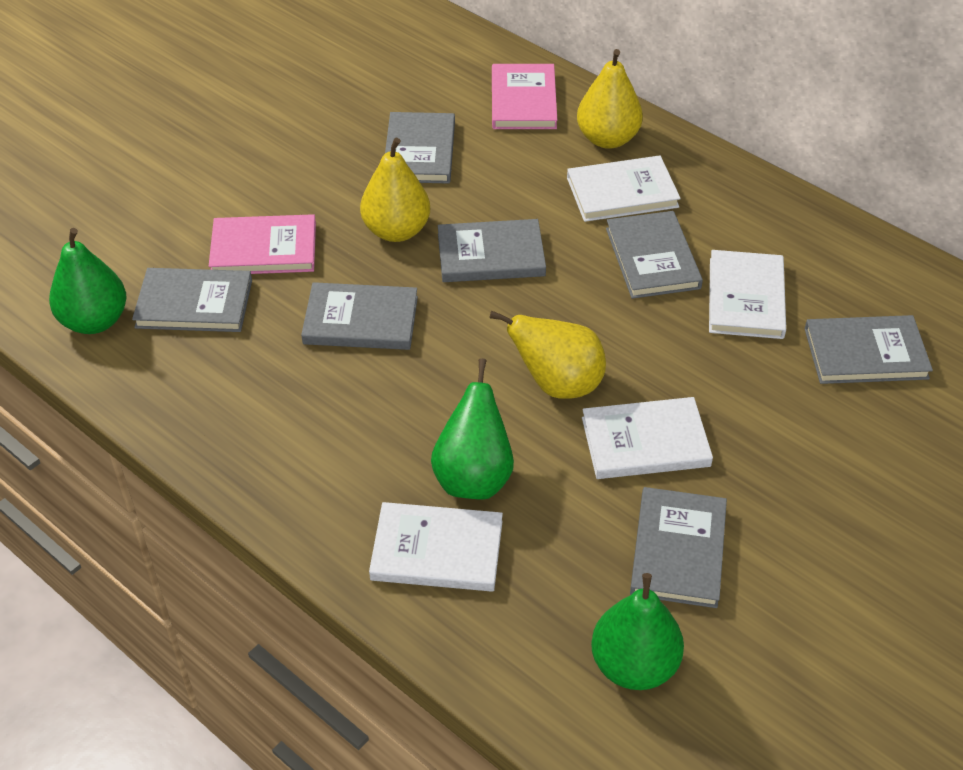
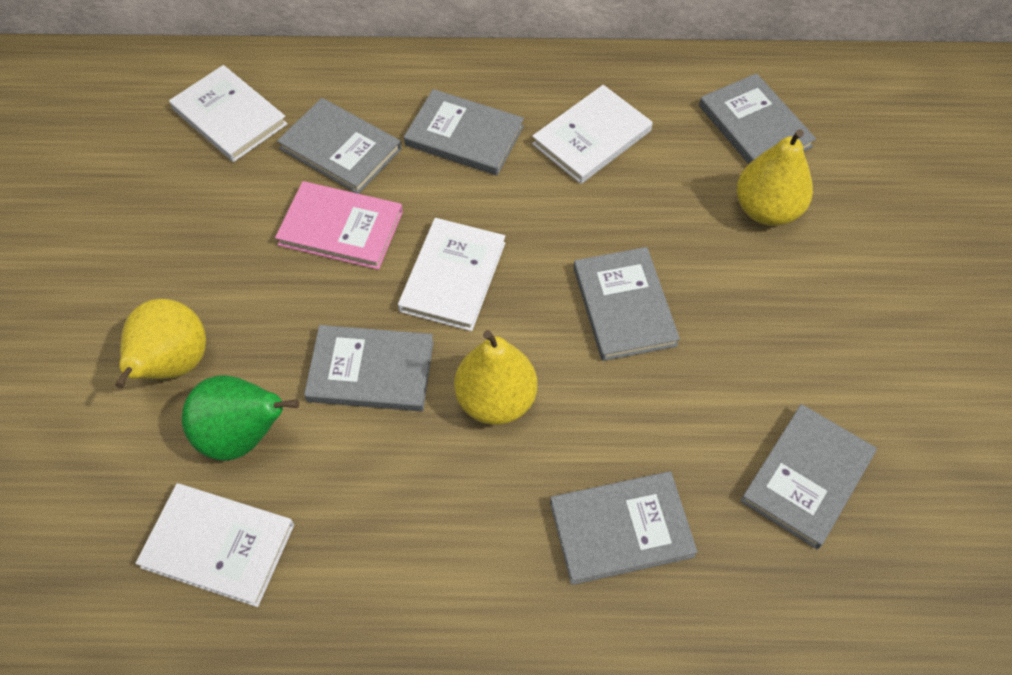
green pear: 3 -> 1
pink book: 2 -> 1

